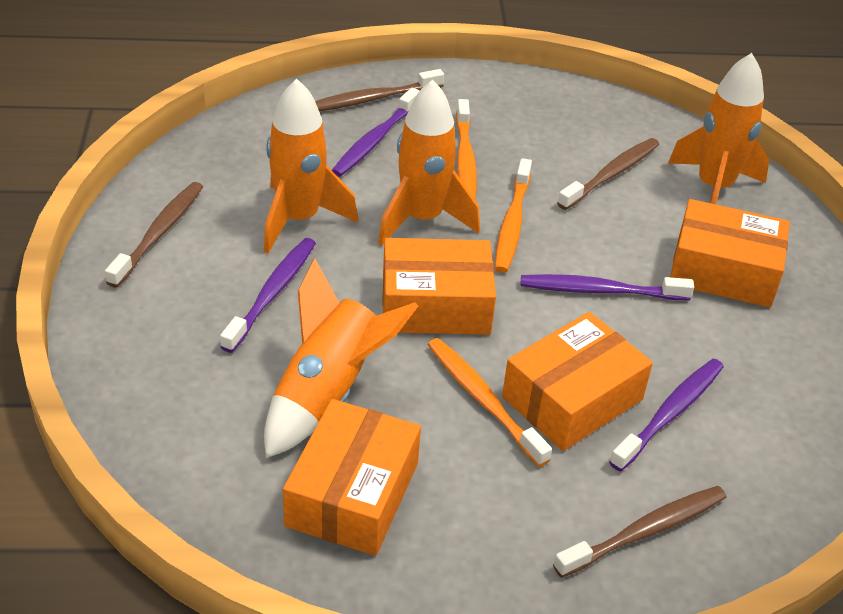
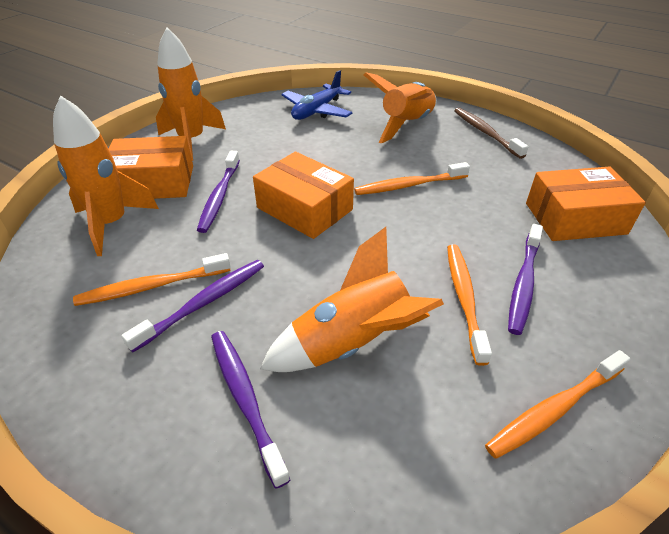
blue plane: 0 -> 1
brown toothbrush: 4 -> 1
orange box: 4 -> 3
orange toothbrush: 3 -> 4

